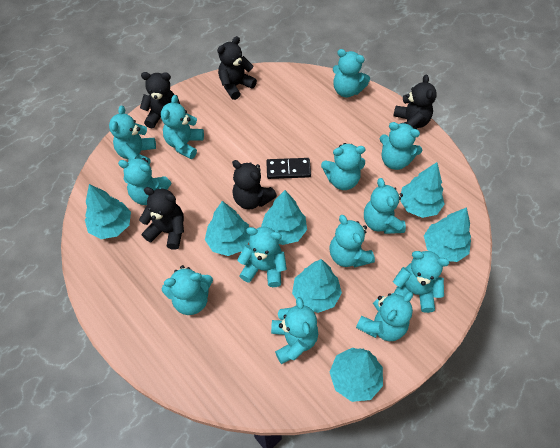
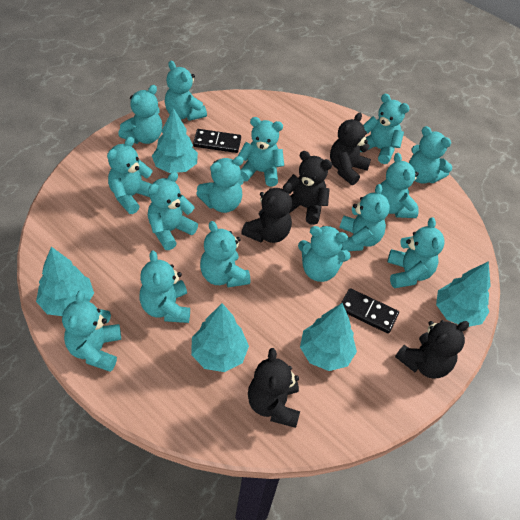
black domino: 1 -> 2
turquoise teddy bear: 13 -> 15
turquoise tree: 7 -> 5

